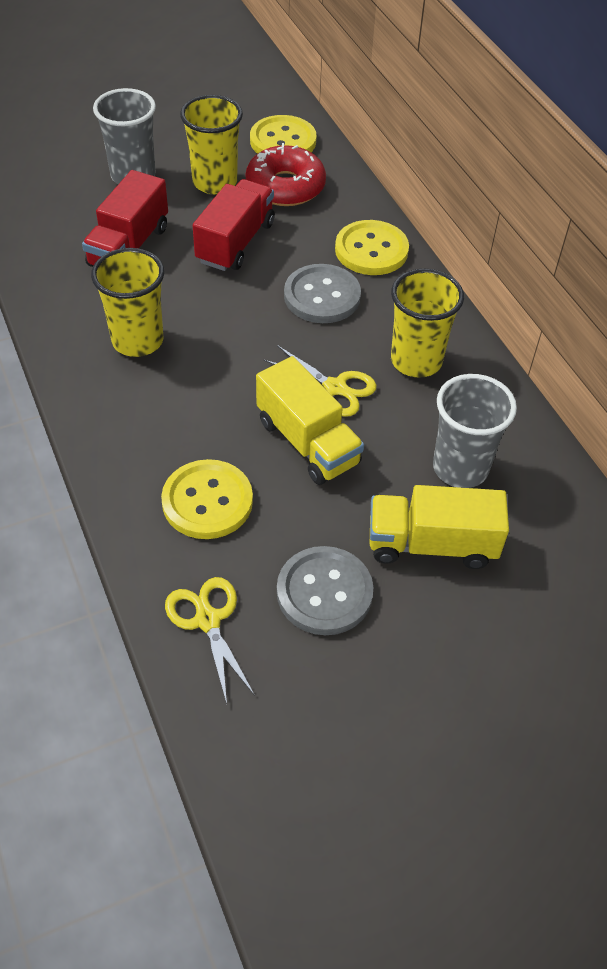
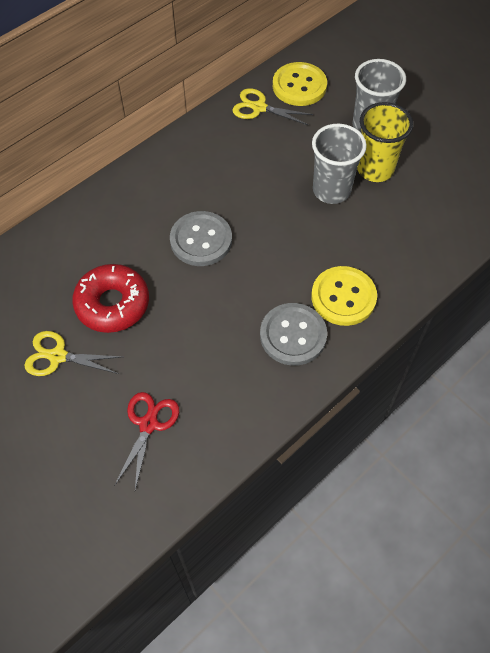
red scissors: 0 -> 1
red truck: 2 -> 0
yellow button: 3 -> 2
yellow cup: 3 -> 1
yellow truck: 2 -> 0

